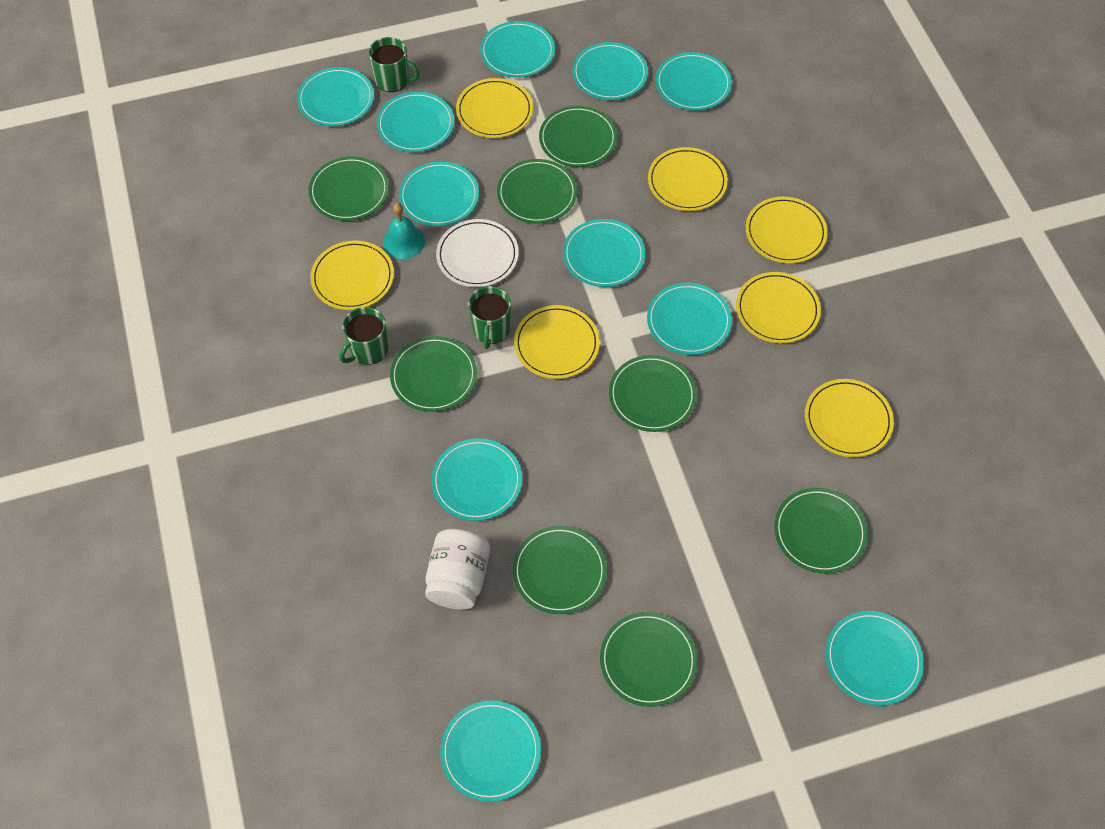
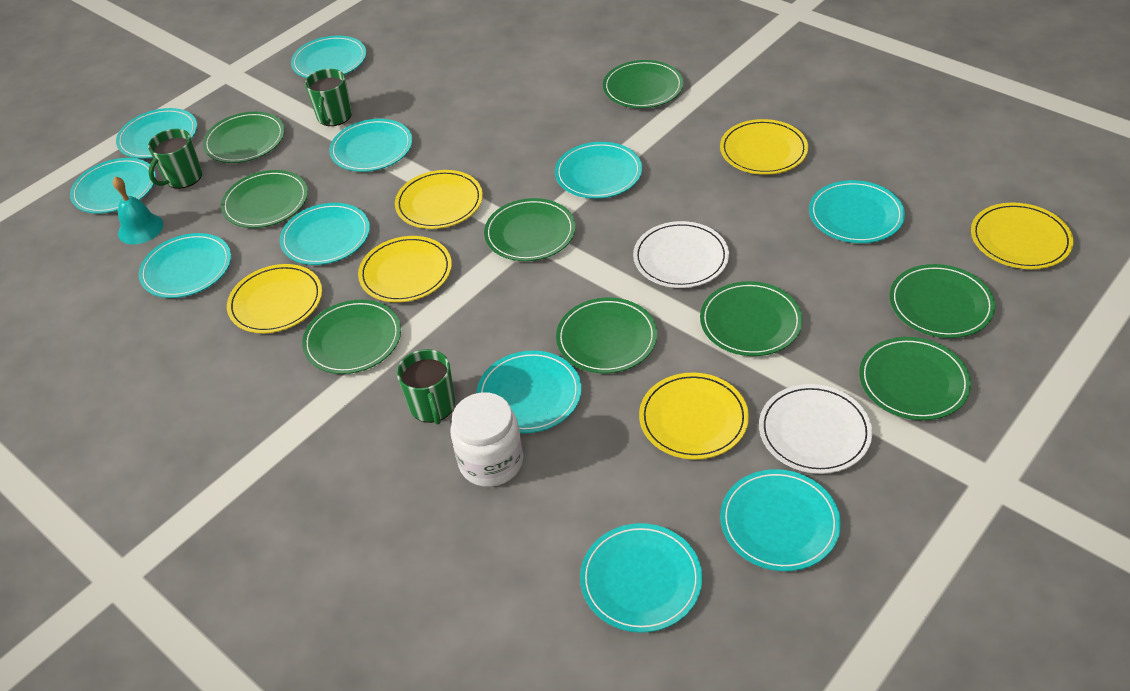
green plate: 8 -> 9
white plate: 1 -> 2
yellow plate: 7 -> 6

